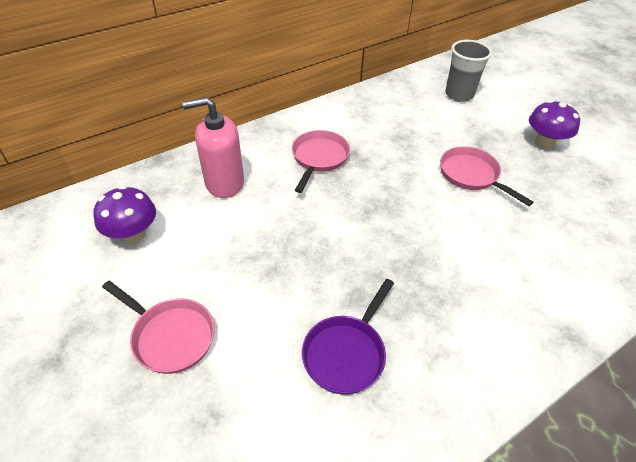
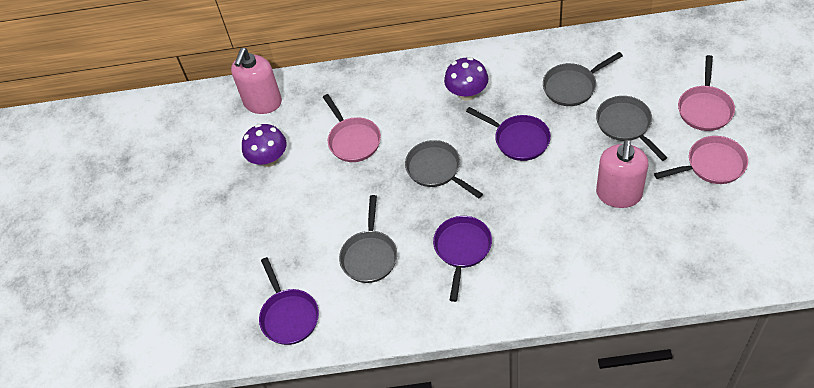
grey cup: 1 -> 0
grey pan: 0 -> 4
pink soap dispenser: 1 -> 2
purple pan: 1 -> 3

